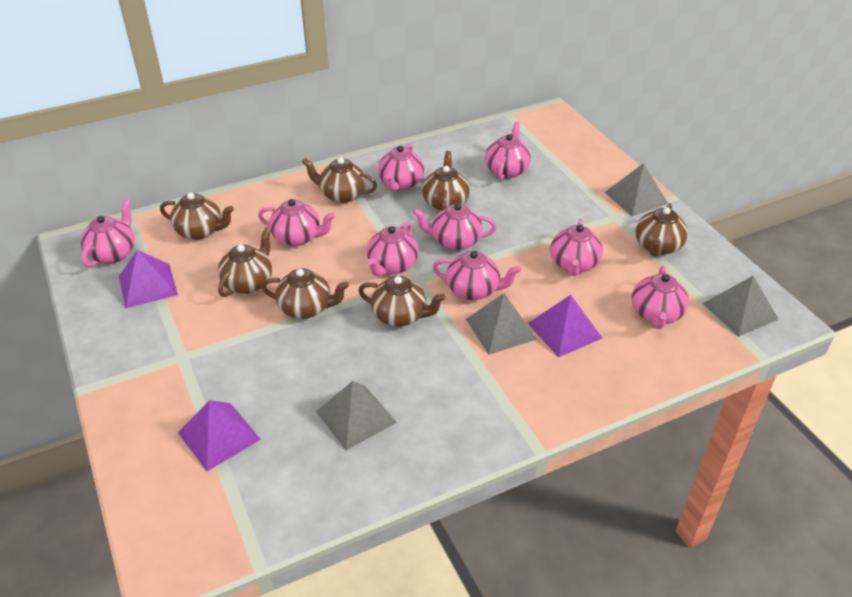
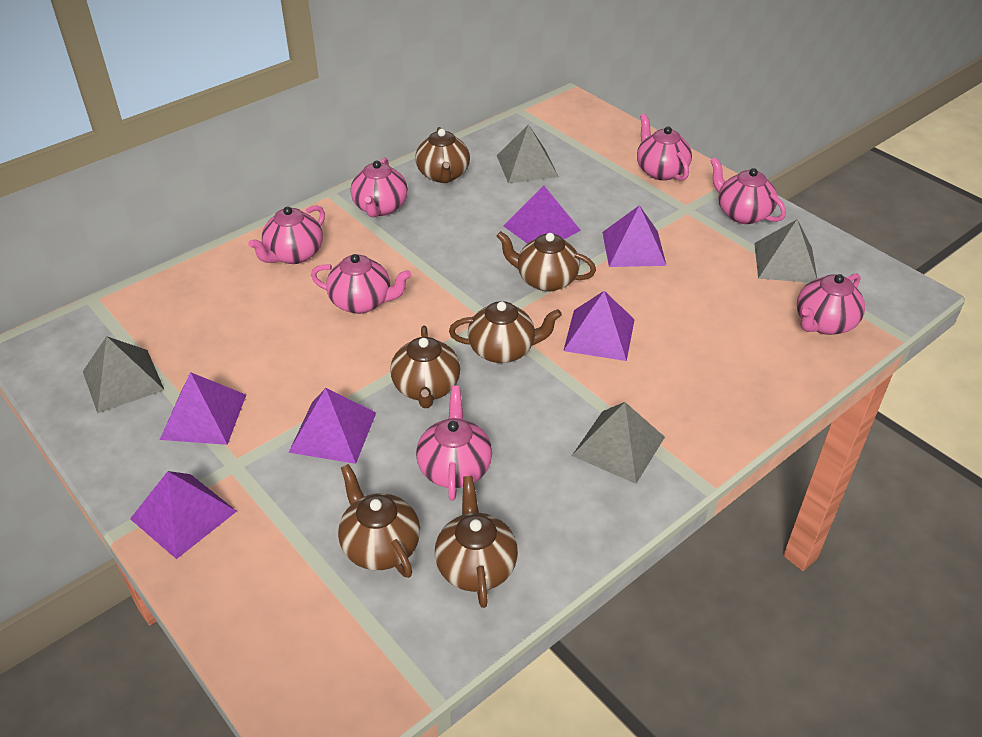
brown teapot: 7 -> 6
pink teapot: 9 -> 7
purple pyramid: 3 -> 6

